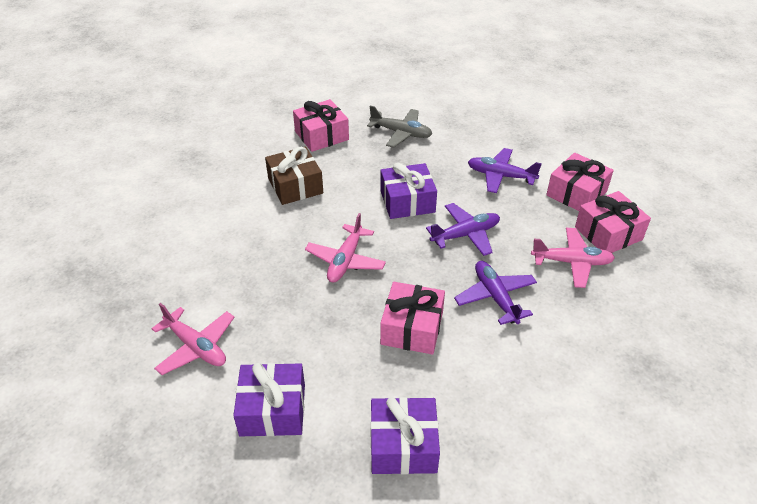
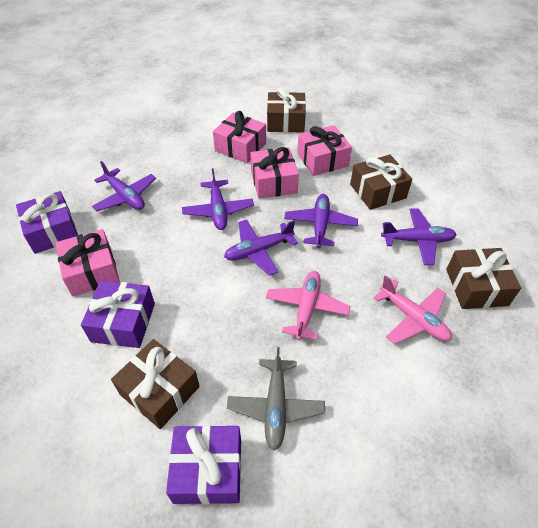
brown gift: 1 -> 4
pink plane: 3 -> 2
purple plane: 3 -> 5

